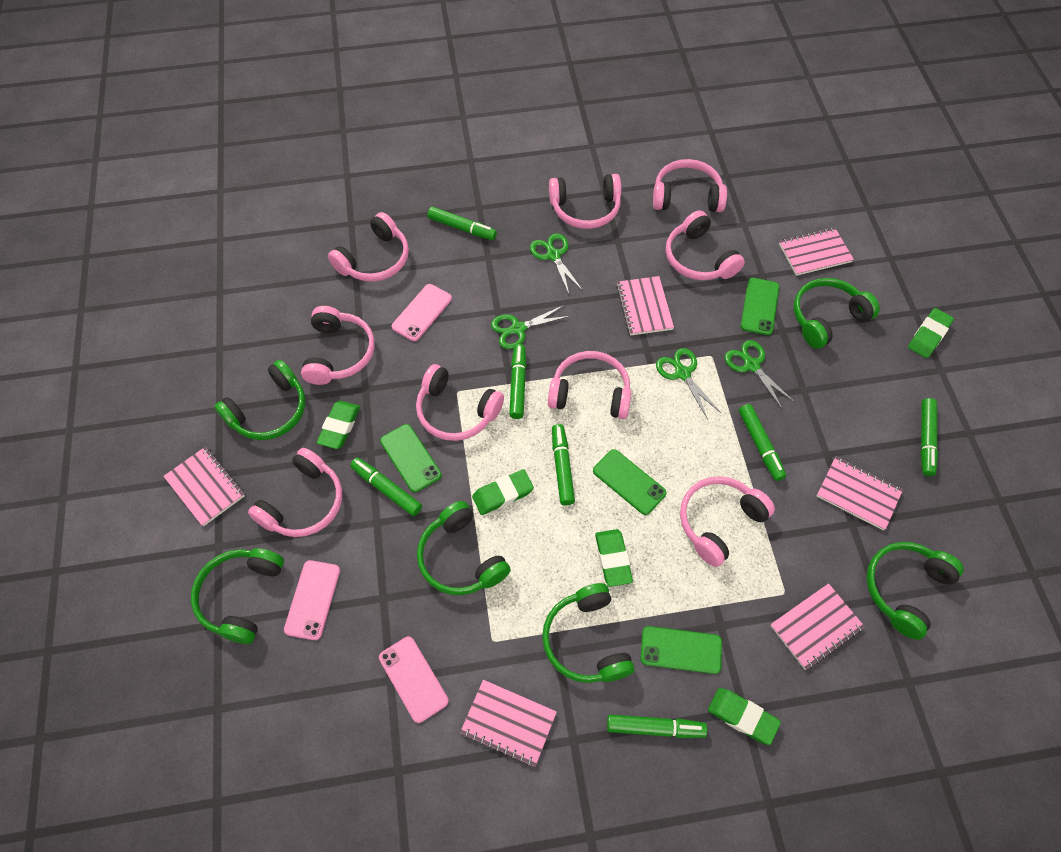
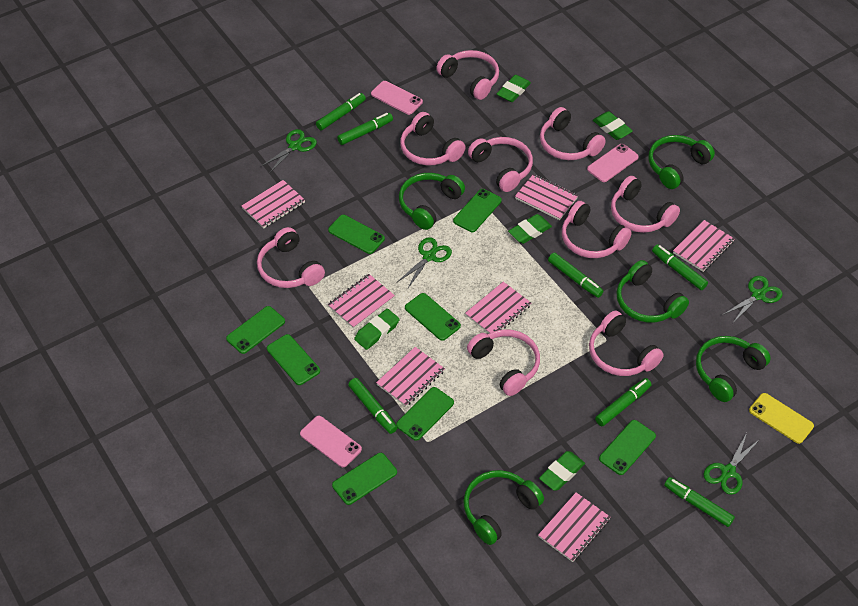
green headphones: 6 -> 5
green phone: 4 -> 8
pink notebook: 6 -> 7
yellow phone: 0 -> 1

